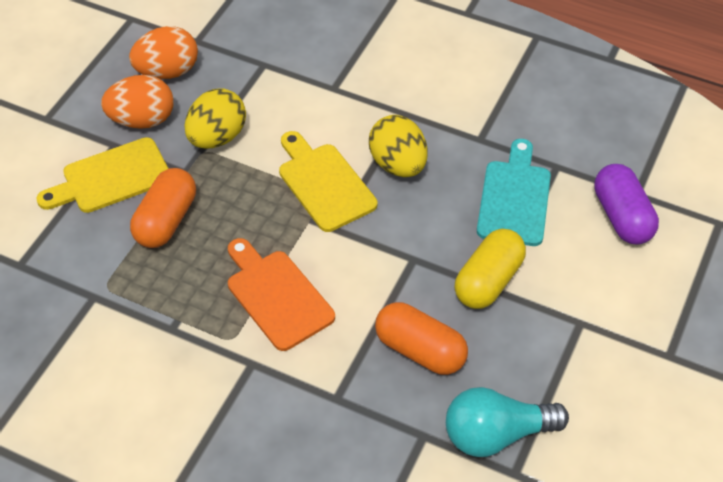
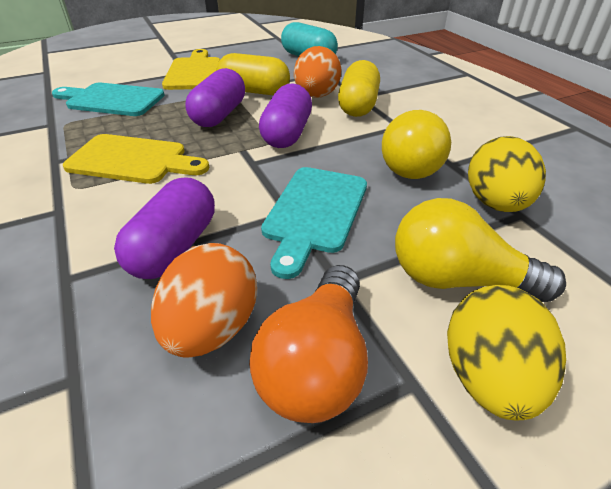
orange capsule: 2 -> 0
orange cutting board: 1 -> 0
orange light bulb: 0 -> 1
purple capsule: 1 -> 3
turquoise capsule: 0 -> 1
turquoise cutting board: 1 -> 2
turquoise light bulb: 1 -> 0
yellow capsule: 1 -> 2
yellow light bulb: 0 -> 2

